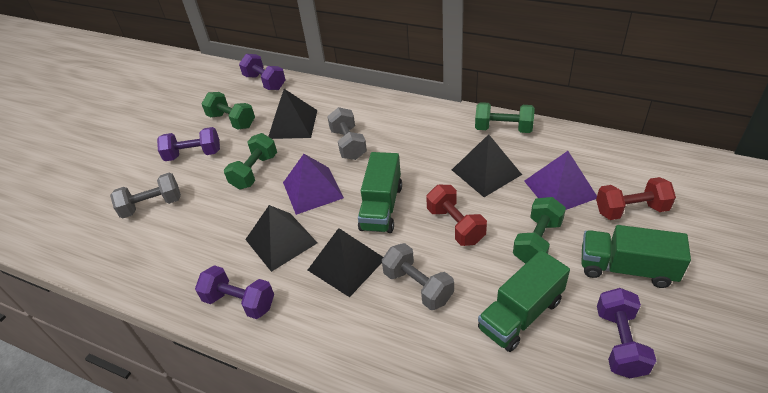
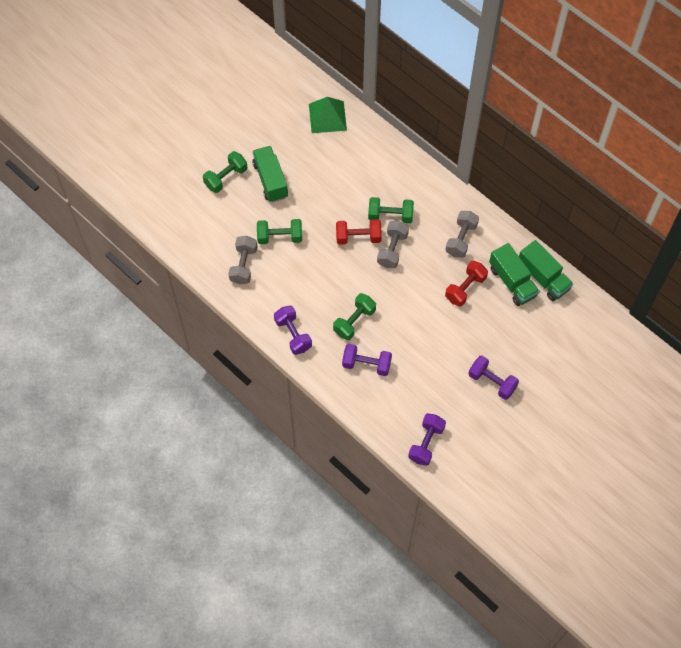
black pyramid: 4 -> 0
green pyramid: 0 -> 1
purple pyramid: 2 -> 0

